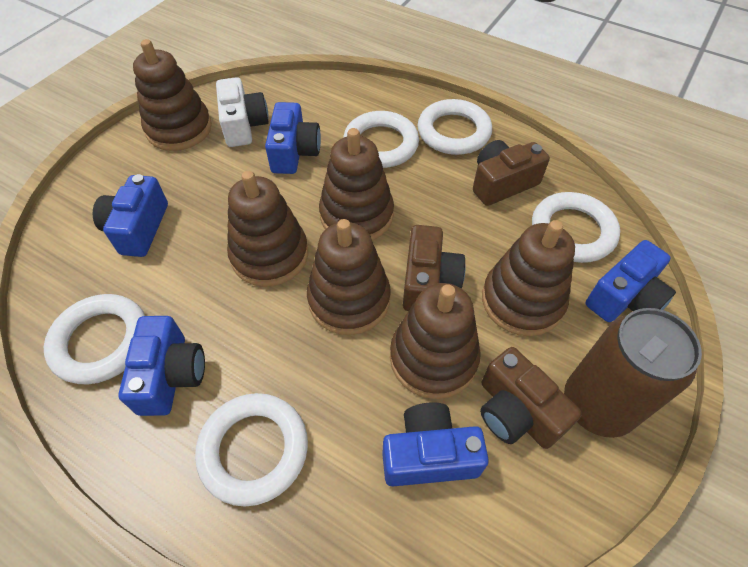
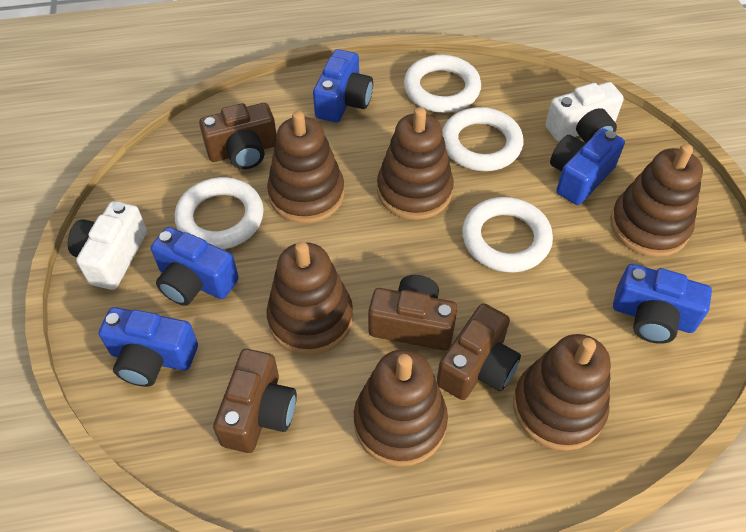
brown camera: 3 -> 4
brown can: 1 -> 0
white camera: 1 -> 2
white ring: 5 -> 4

